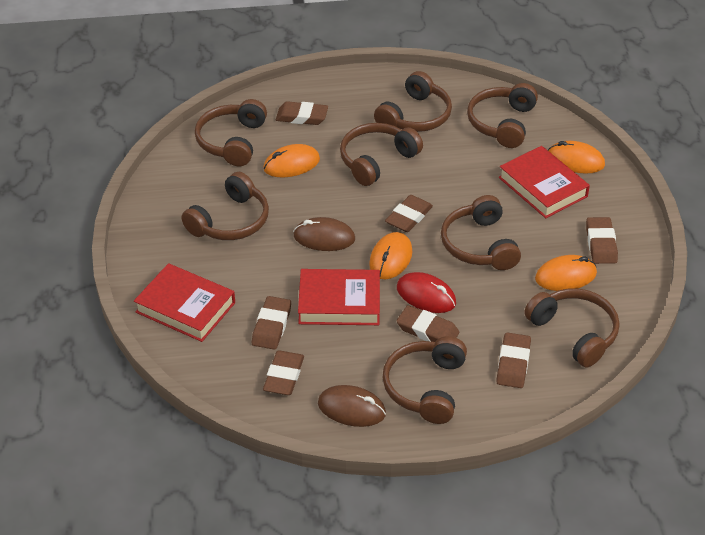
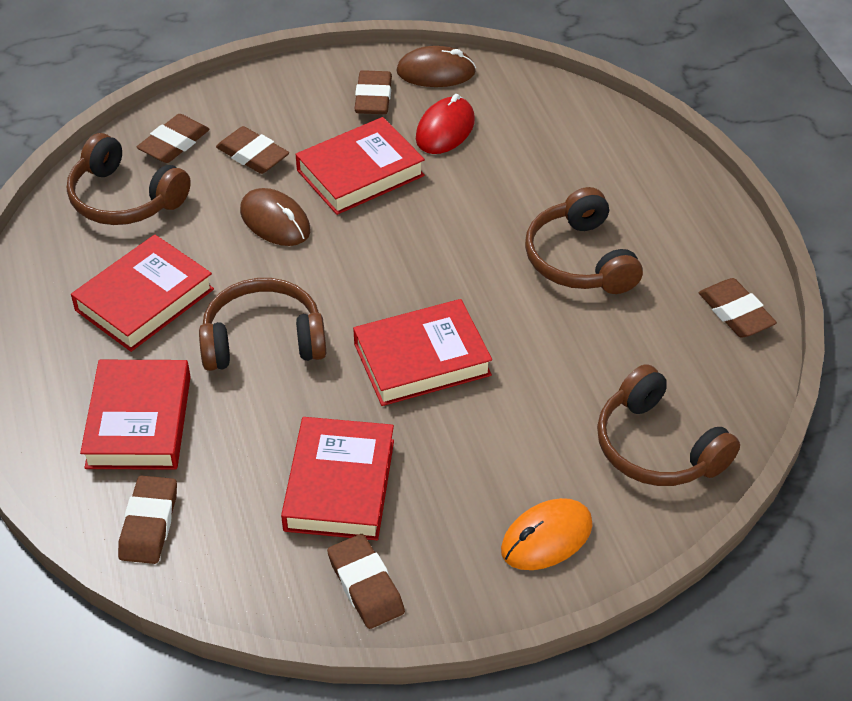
brown eraser: 7 -> 6
brown headphones: 8 -> 4
orange mouse: 4 -> 1
red book: 3 -> 5

